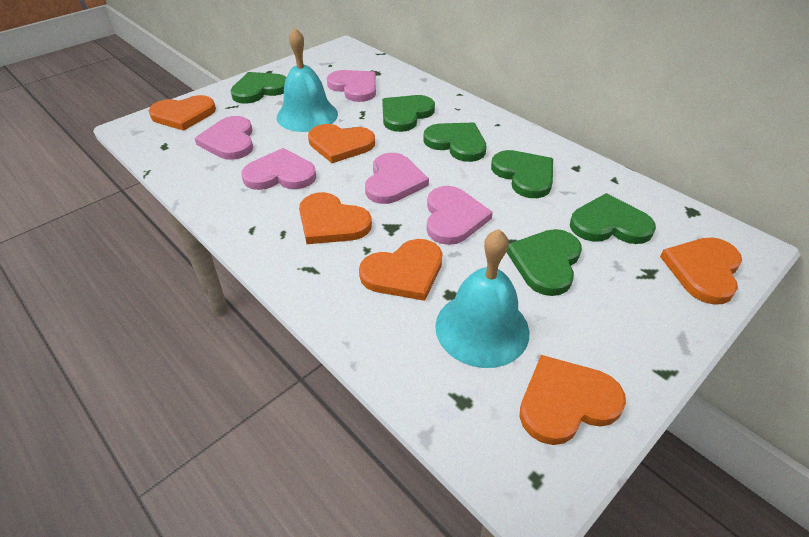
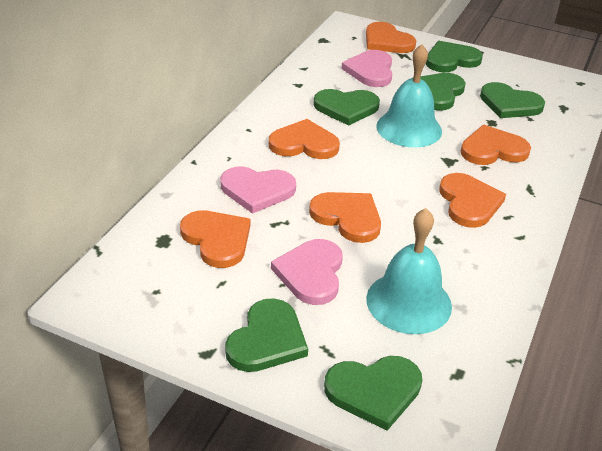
pink heart: 5 -> 3

